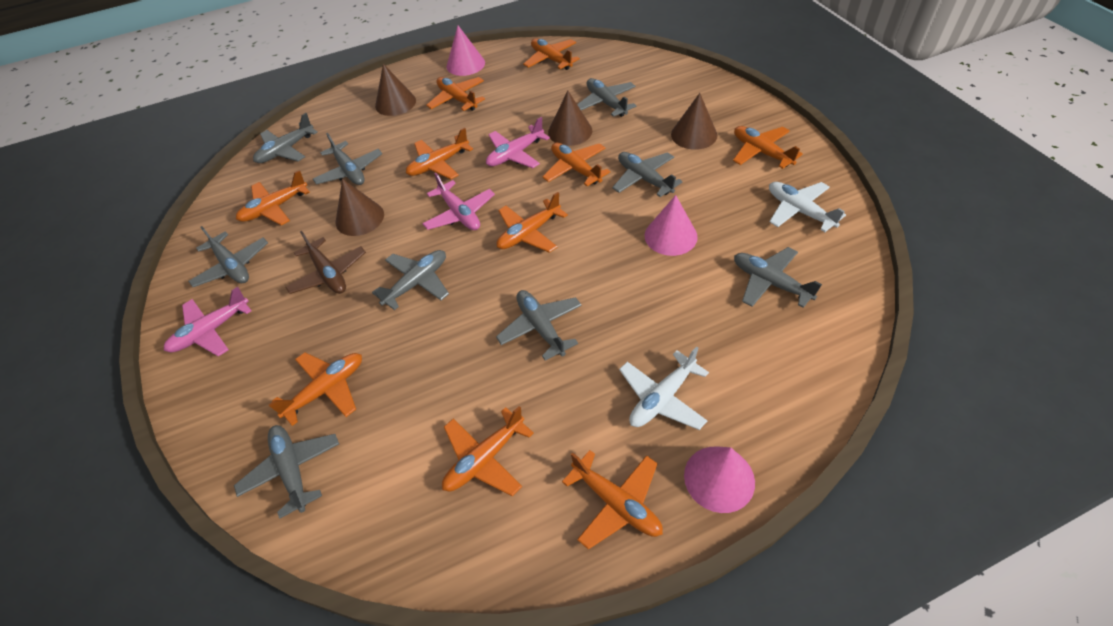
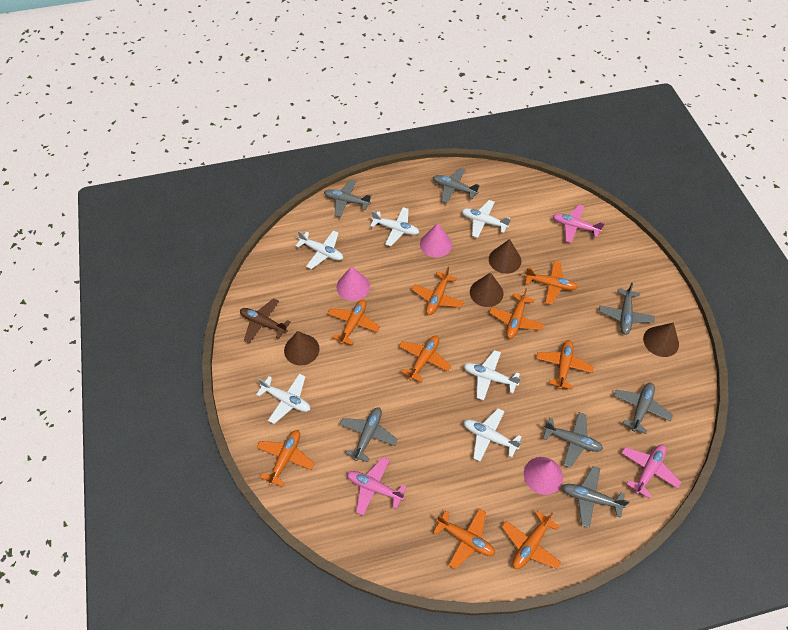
grey plane: 9 -> 7
orange plane: 10 -> 9
white plane: 2 -> 6

